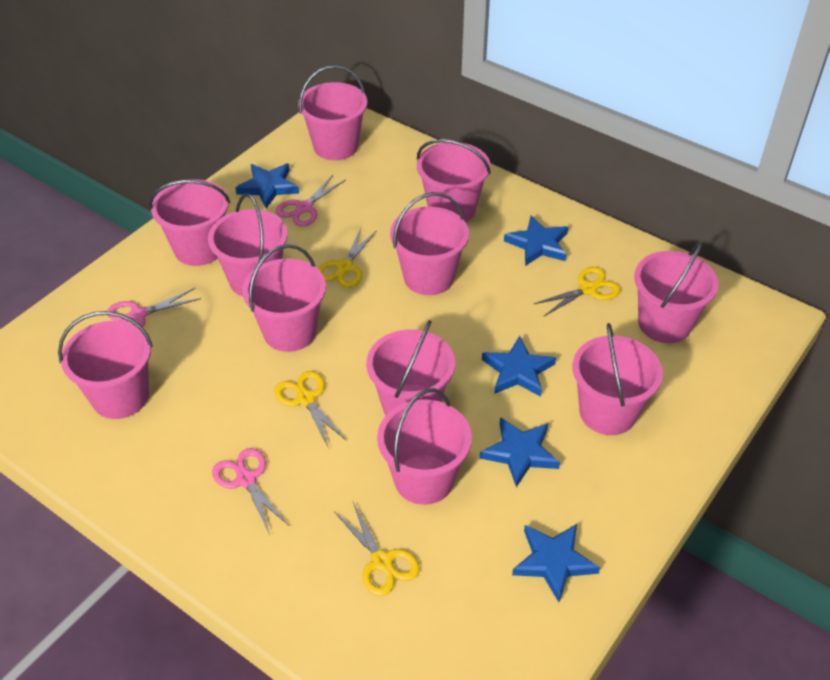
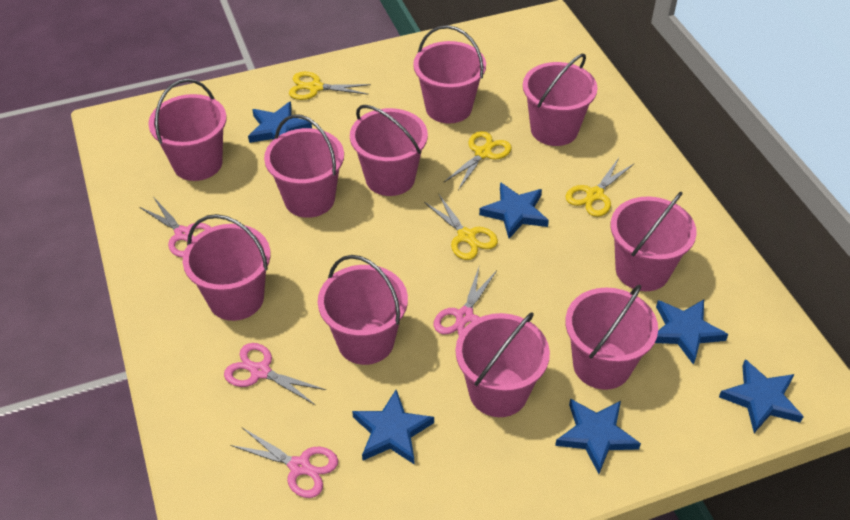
blue star: 5 -> 6
pink bucket: 11 -> 10
pink scissors: 3 -> 4

